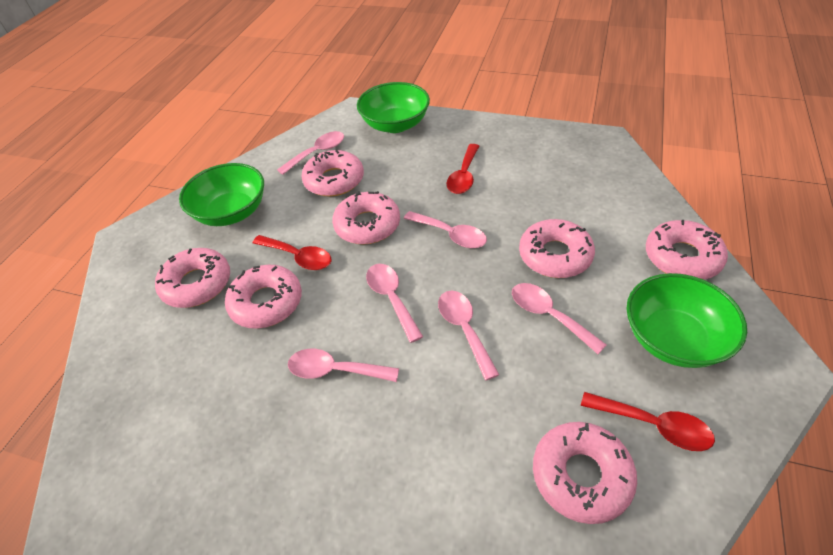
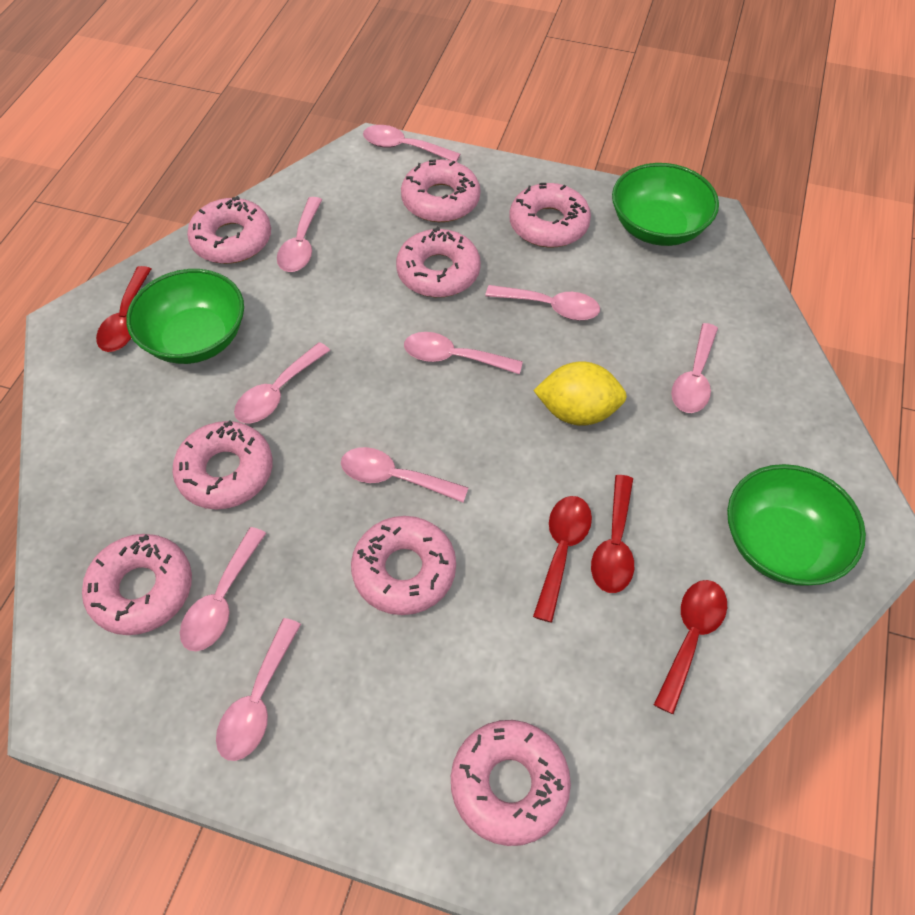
pink donut: 7 -> 8
pink spoon: 6 -> 9
red spoon: 3 -> 4
yellow lemon: 0 -> 1

